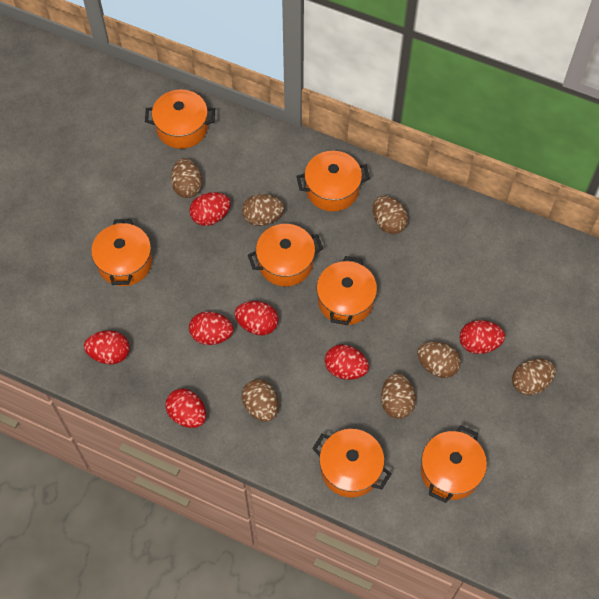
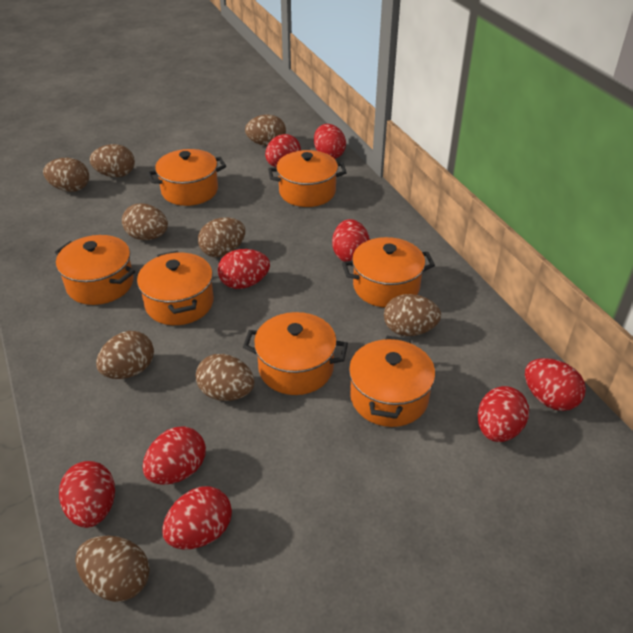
brown egg: 7 -> 9
red egg: 7 -> 9

